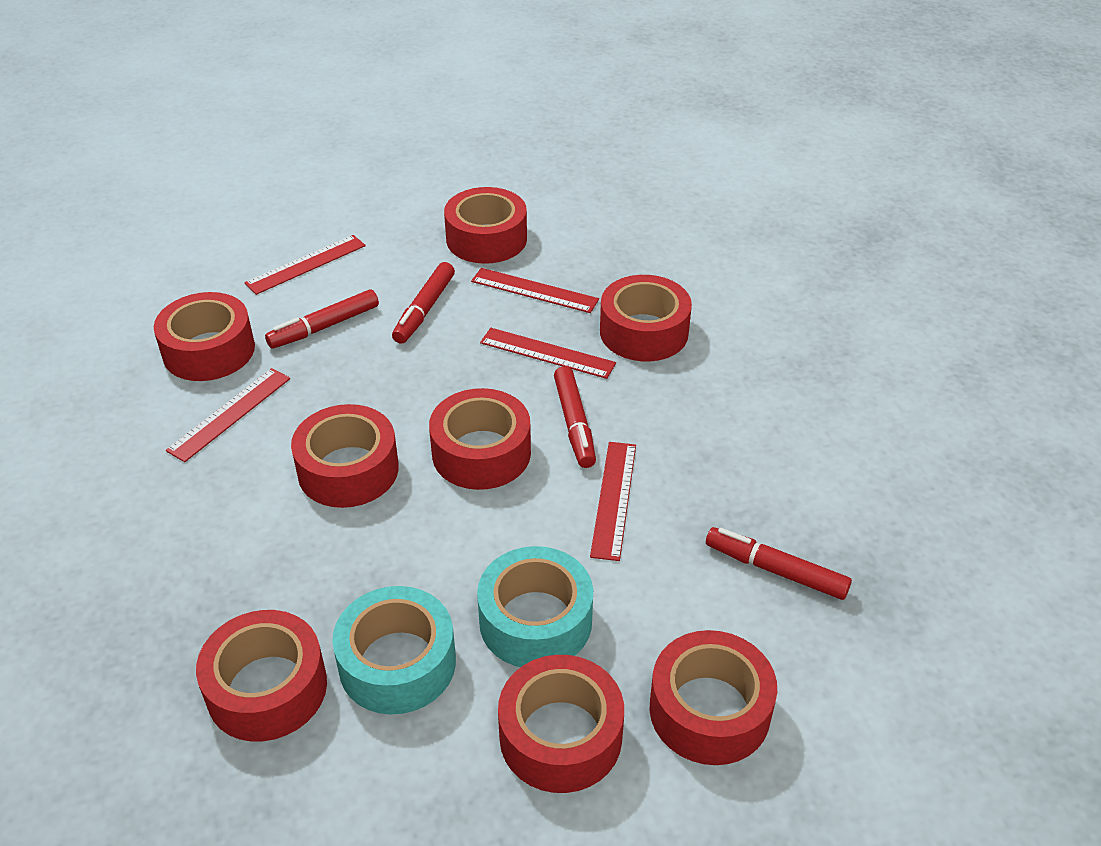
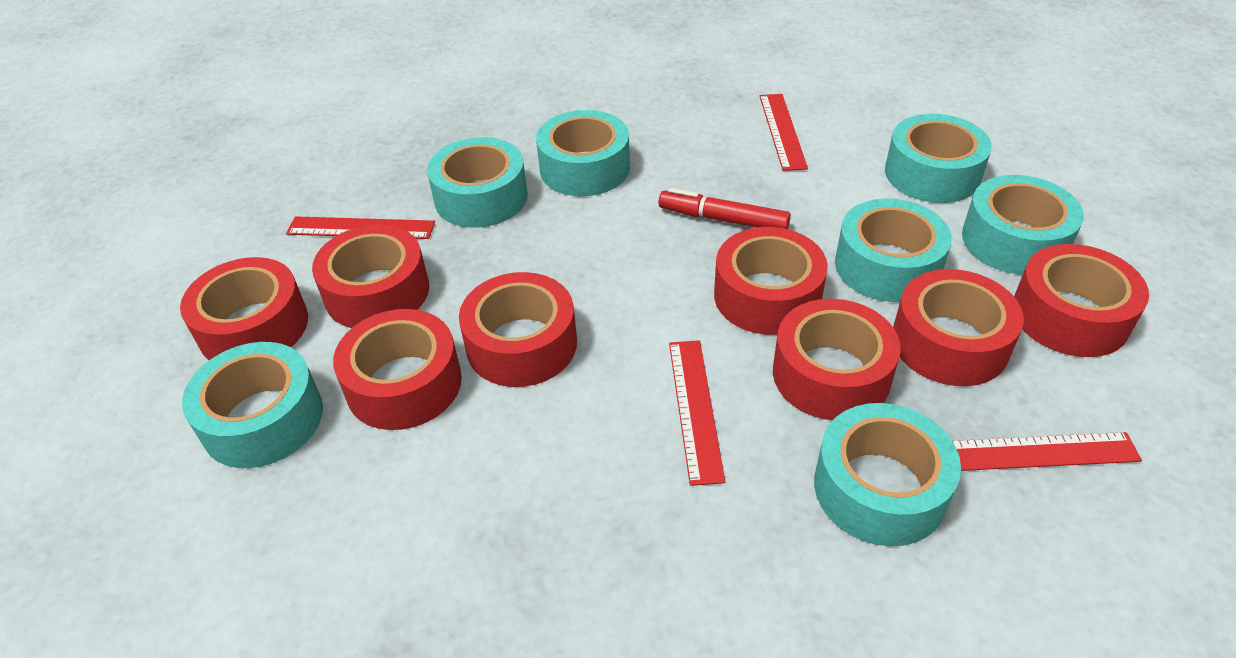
red marker: 4 -> 1
red ruler: 5 -> 4
turquoise tape: 2 -> 7

